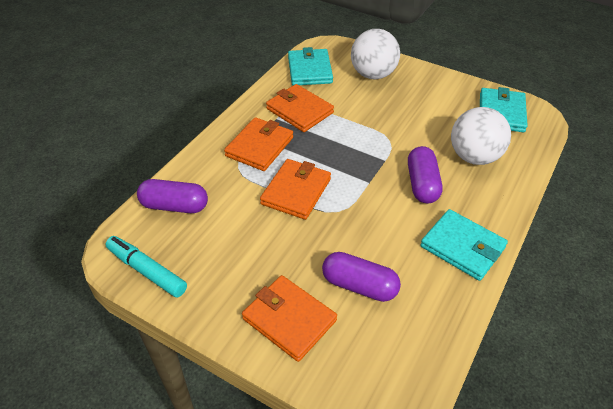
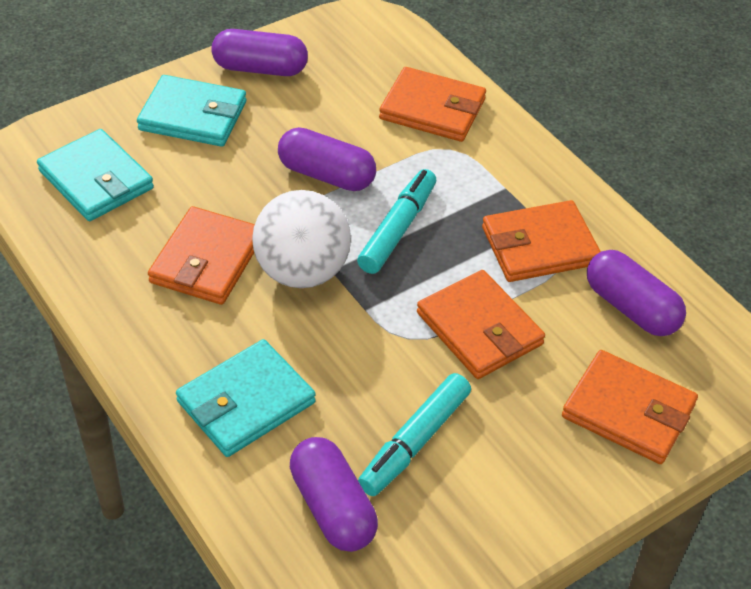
orange wallet: 4 -> 5
purple capsule: 3 -> 4
turquoise marker: 1 -> 2
white ball: 2 -> 1

